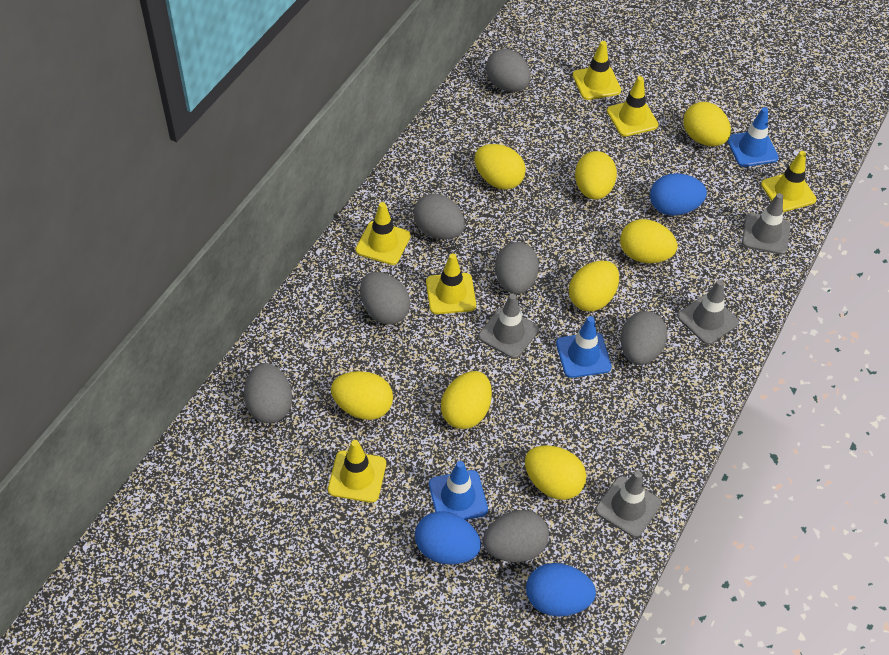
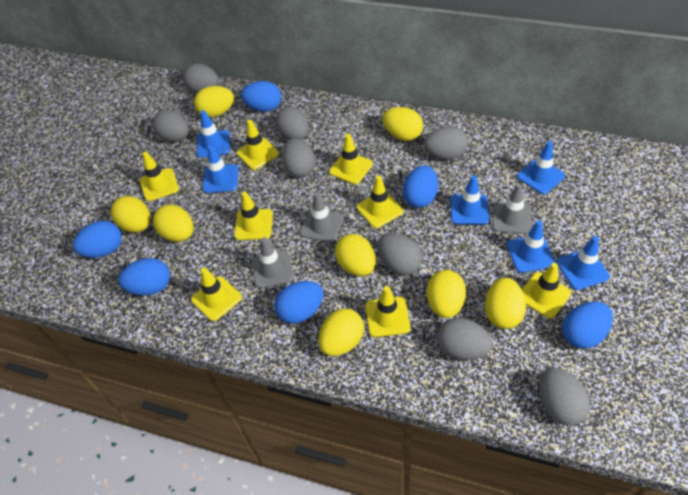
blue egg: 3 -> 6
blue traffic cone: 3 -> 6
grey egg: 7 -> 8
grey traffic cone: 4 -> 3
yellow traffic cone: 6 -> 8

